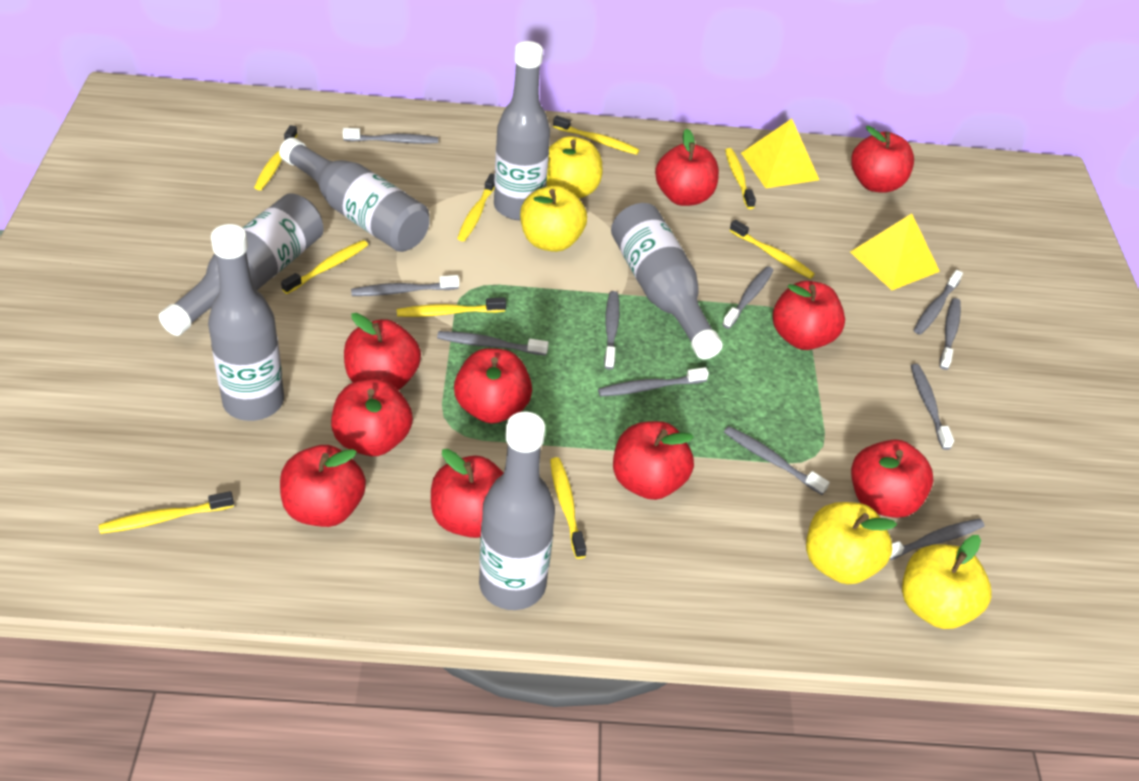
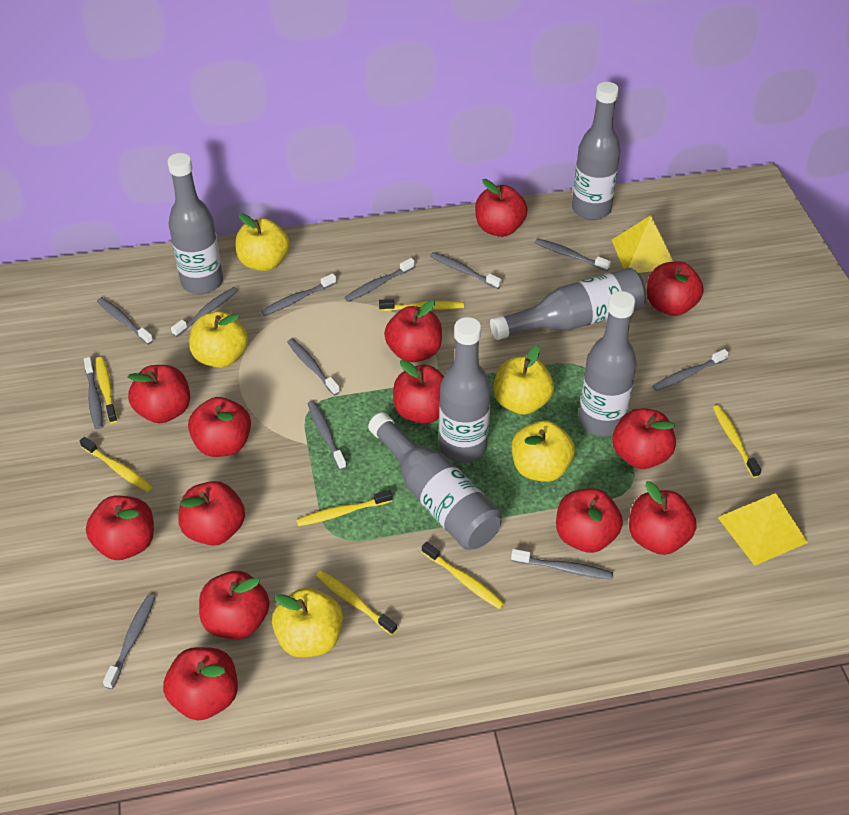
grey toothbrush: 11 -> 12
red apple: 10 -> 13
yellow apple: 4 -> 5
yellow toothbrush: 9 -> 7

